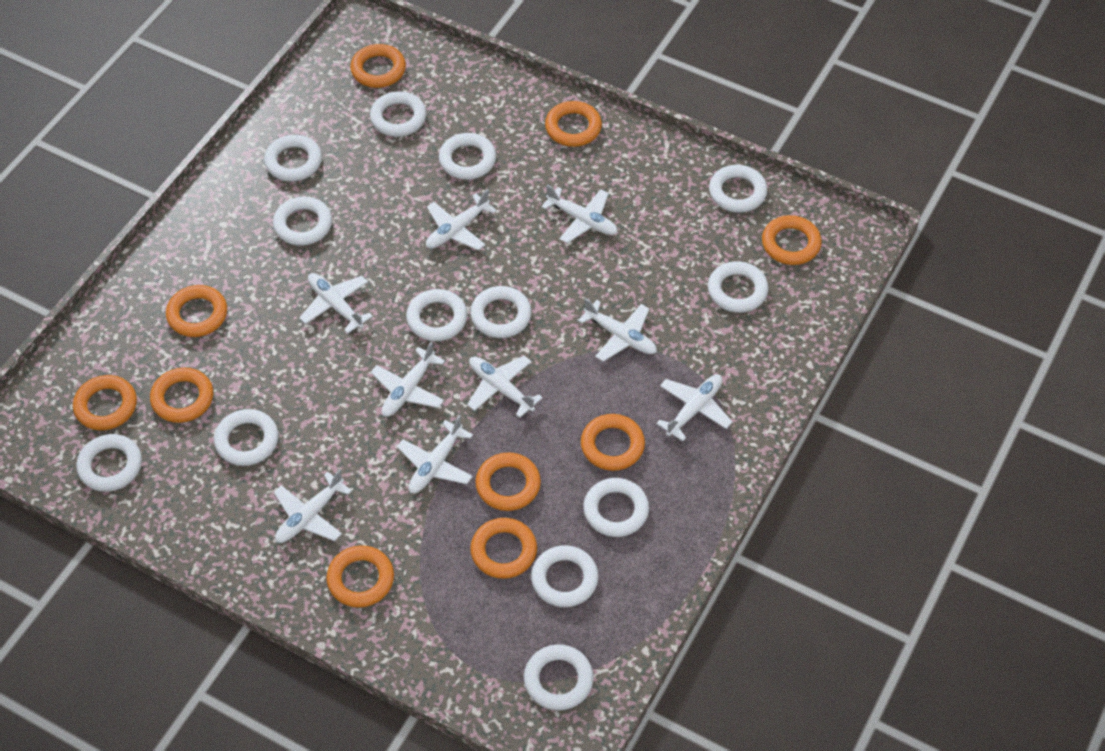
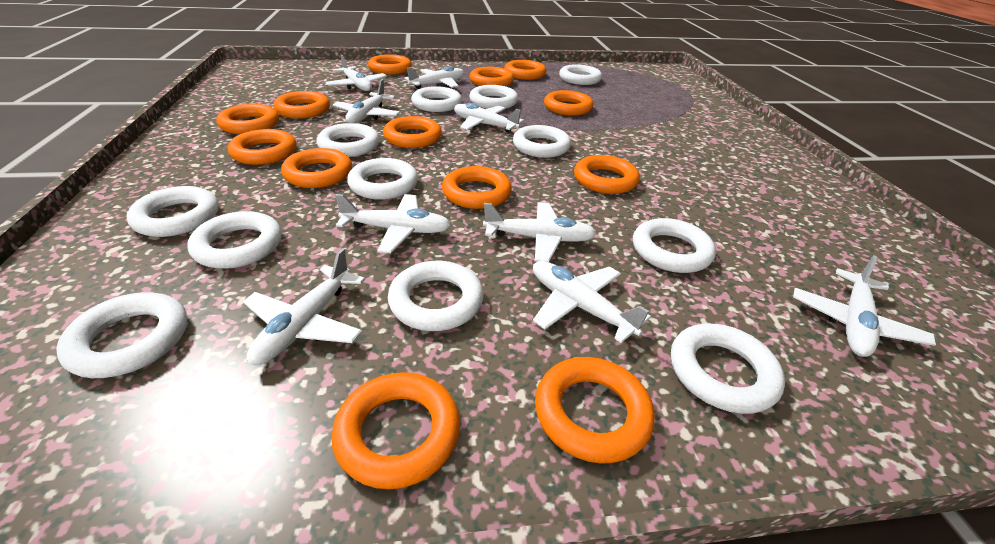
orange ring: 10 -> 13
white ring: 13 -> 12

